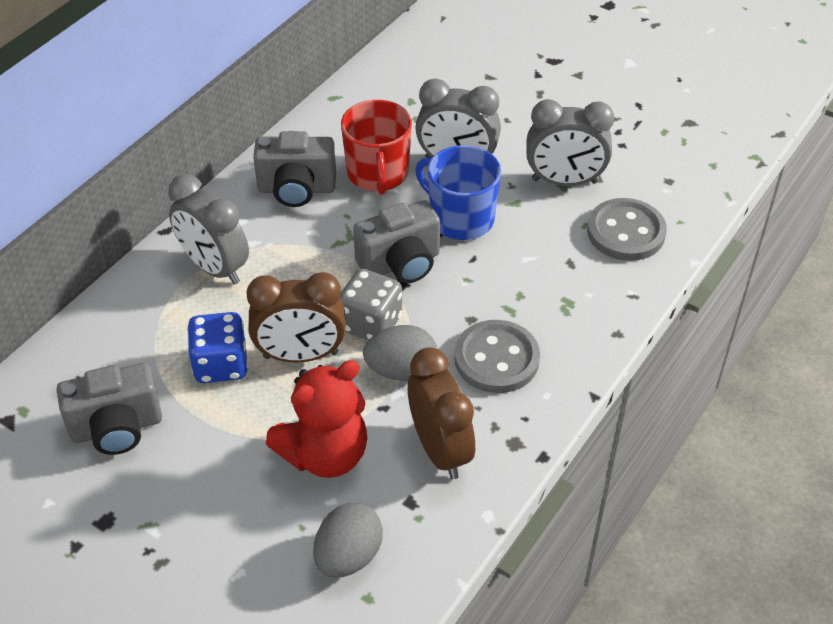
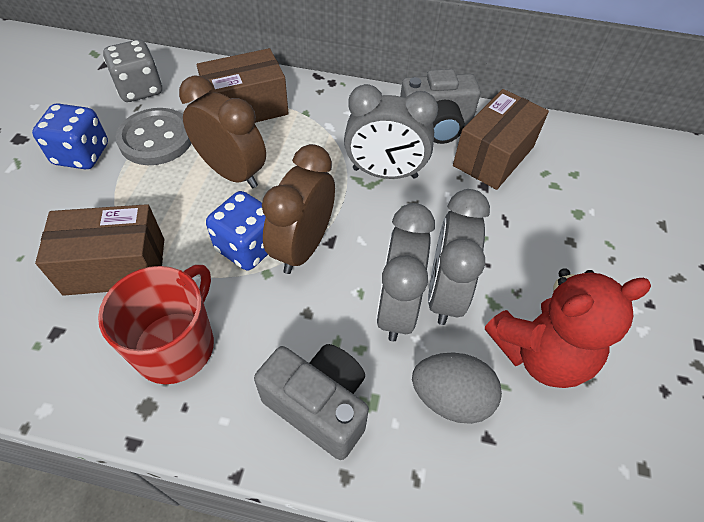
blue dice: 1 -> 2
blue mug: 1 -> 0
brown box: 0 -> 3
grey button: 2 -> 1
grey camera: 3 -> 2
grey egg: 2 -> 1

